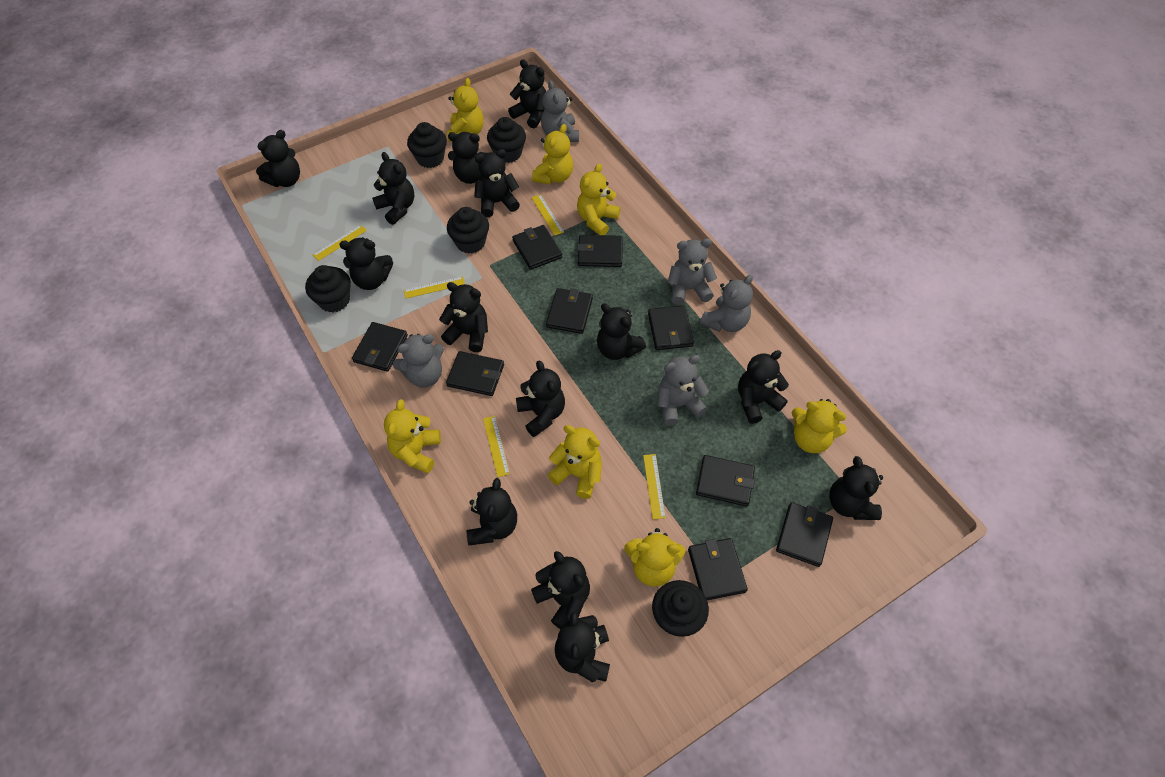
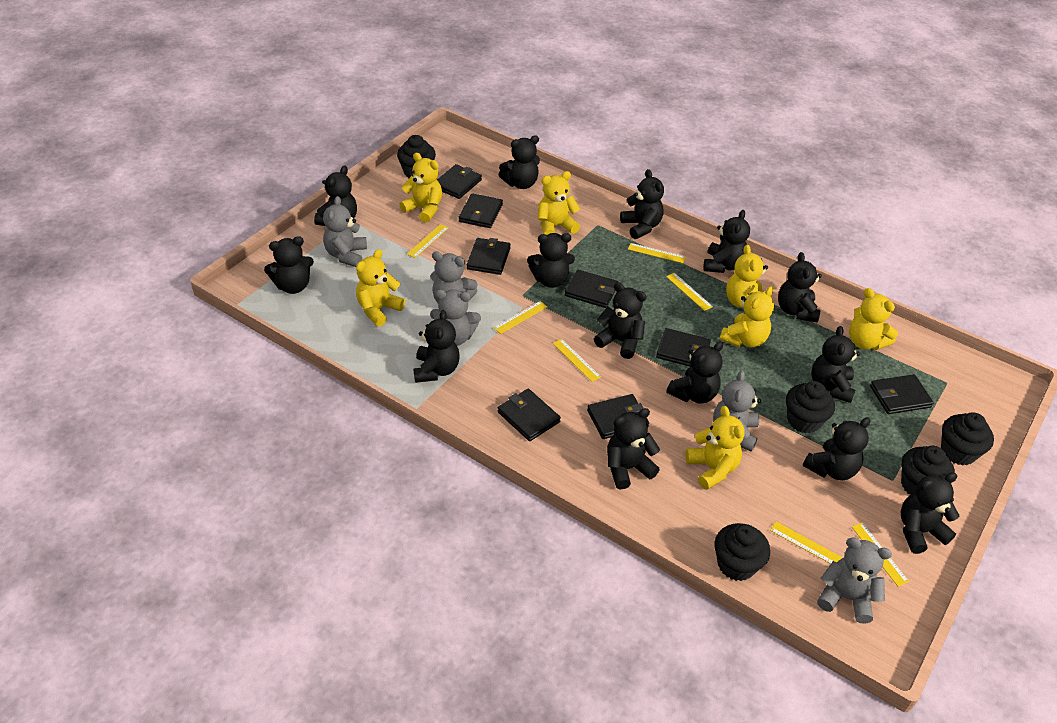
black wallet: 9 -> 8
yellow ruler: 5 -> 7

